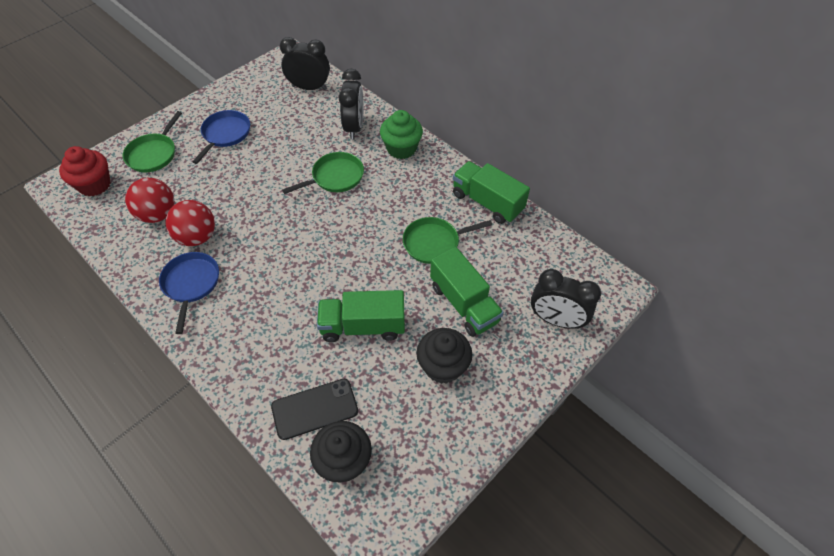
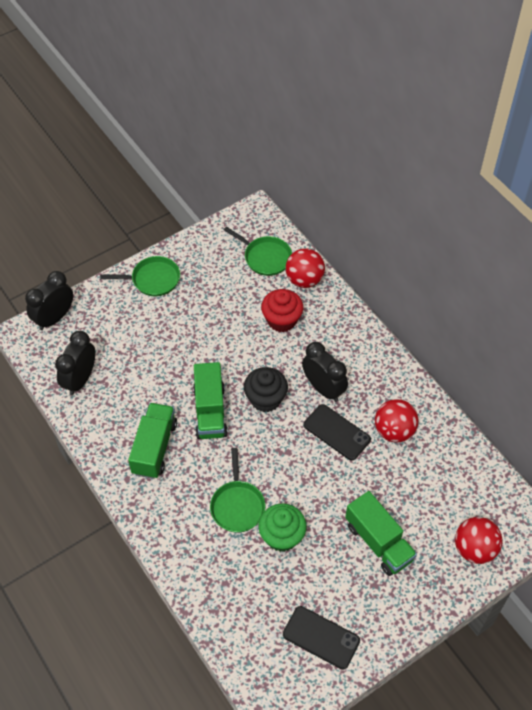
black cupcake: 2 -> 1
black phone: 1 -> 2
blue pan: 2 -> 0
red ball: 2 -> 3

